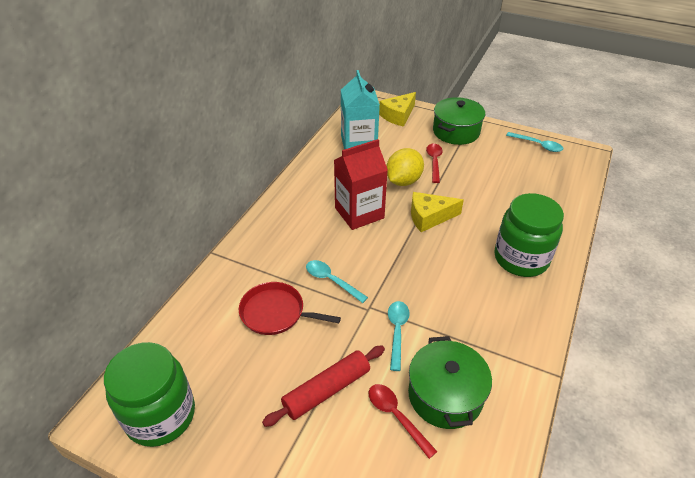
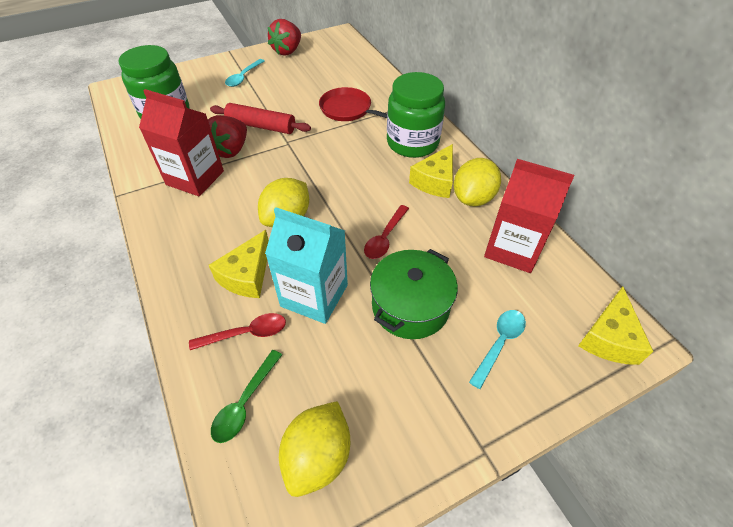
green pot: 2 -> 1
green spoon: 0 -> 1
red carton: 1 -> 2
red strawberry: 0 -> 2
turquoise spoon: 3 -> 2
yellow cheese: 2 -> 3
yellow lemon: 1 -> 3

